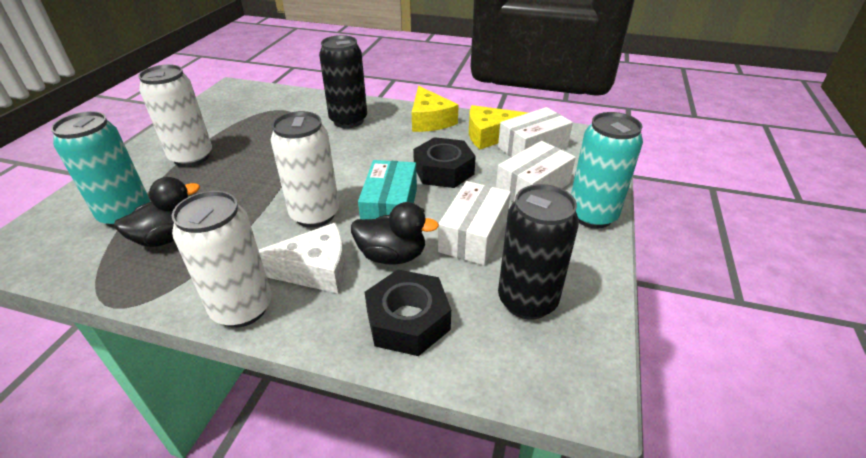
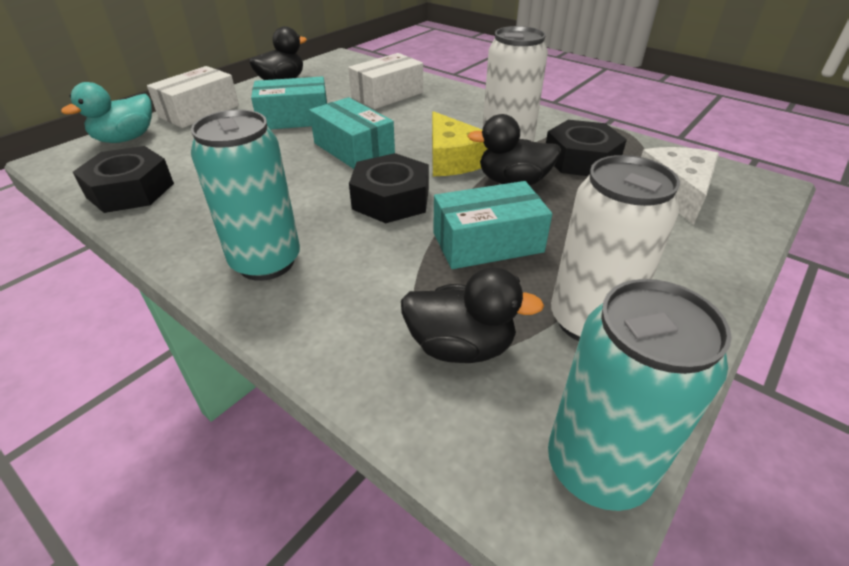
black can: 2 -> 0
black duck: 2 -> 3
black nut: 2 -> 3
turquoise box: 1 -> 3
turquoise duck: 0 -> 1
white box: 3 -> 2
white can: 3 -> 2
yellow cheese: 2 -> 1

